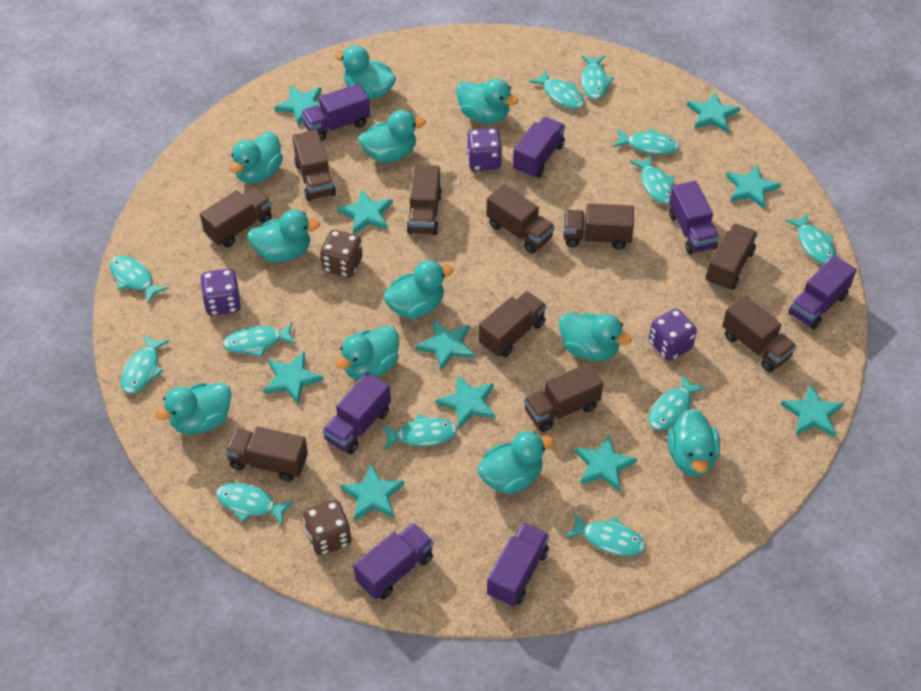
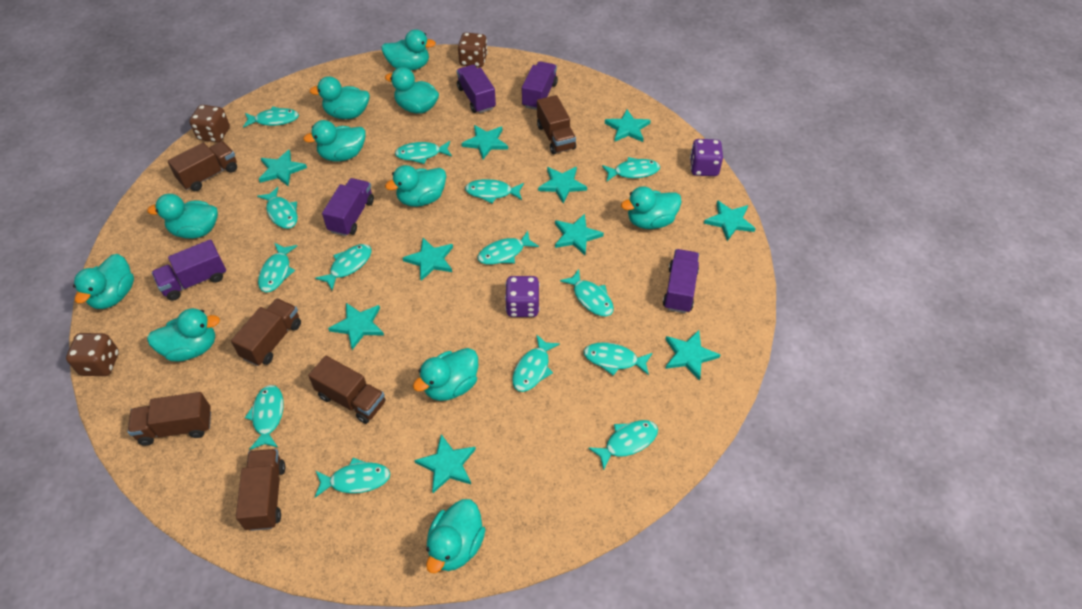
brown dice: 2 -> 3
brown truck: 10 -> 6
purple dice: 3 -> 2
purple truck: 7 -> 5
turquoise fish: 12 -> 14

